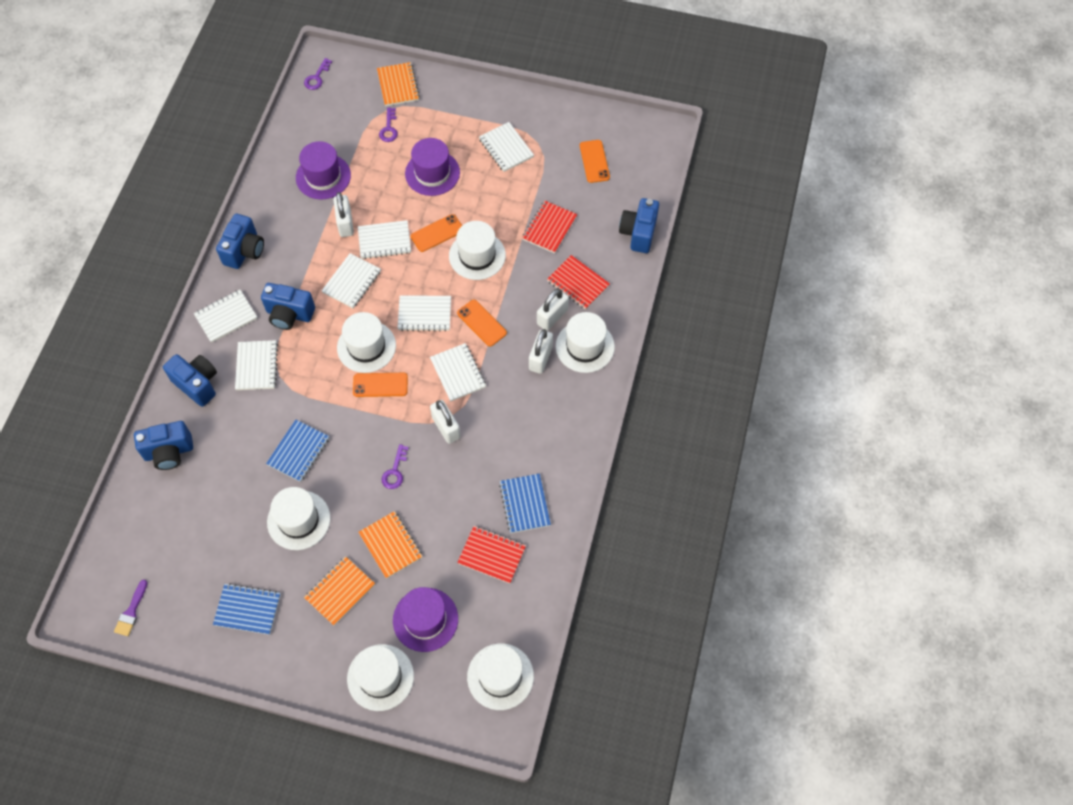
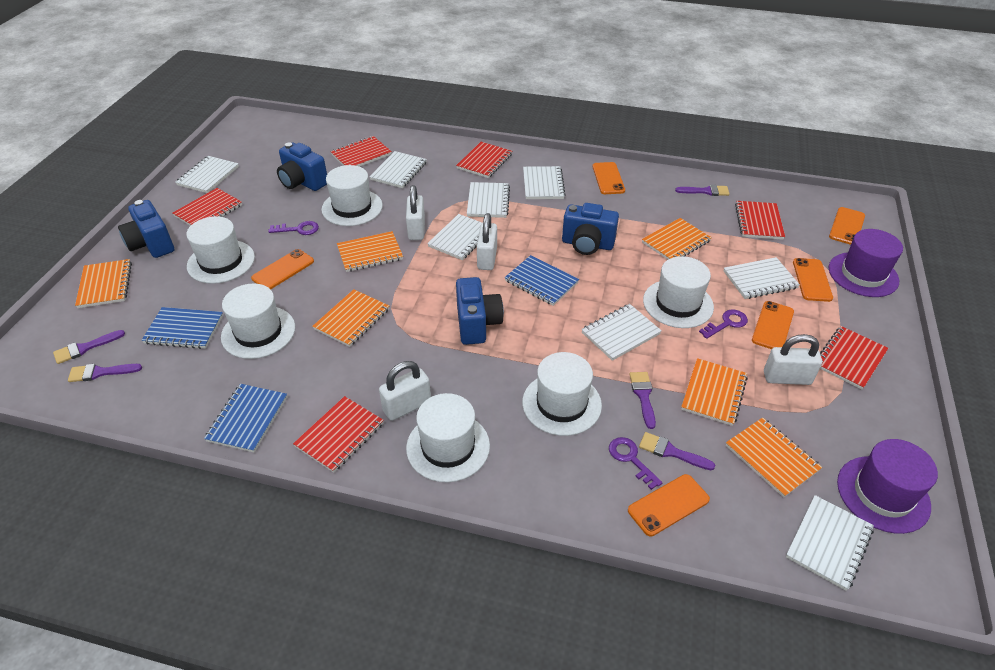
blue camera: 5 -> 4
orange notebook: 3 -> 6
orange phone: 4 -> 6
purple brush: 1 -> 5
purple hat: 3 -> 2
red notebook: 3 -> 6
white notebook: 7 -> 8

